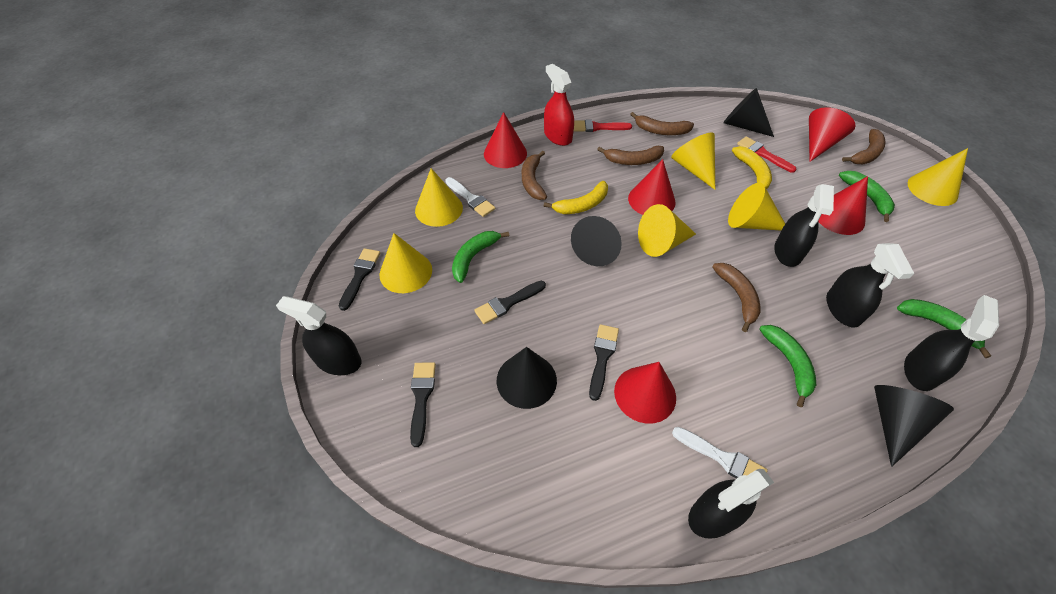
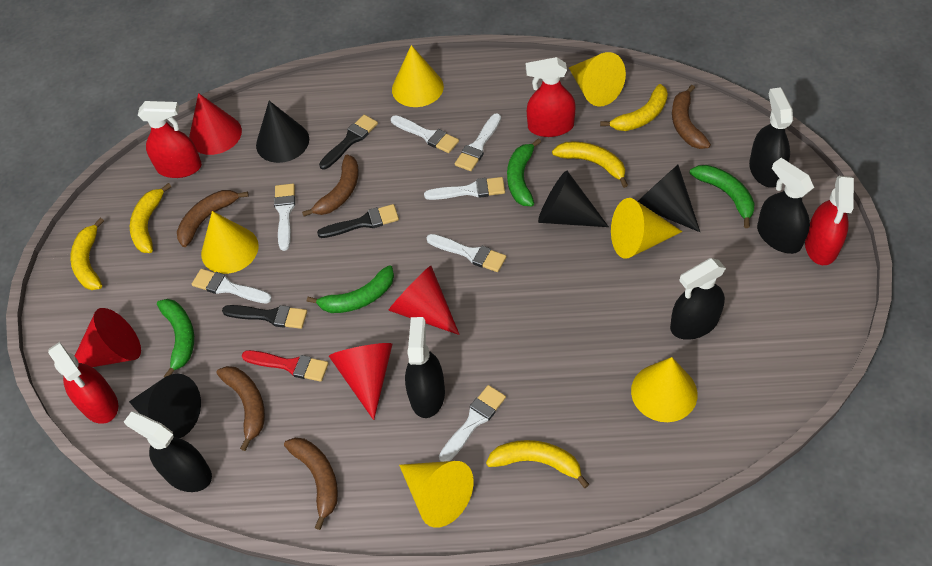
black brush: 4 -> 3
red brush: 2 -> 1
red cone: 5 -> 4
red spray bottle: 1 -> 4
white brush: 2 -> 7
yellow banana: 2 -> 5

